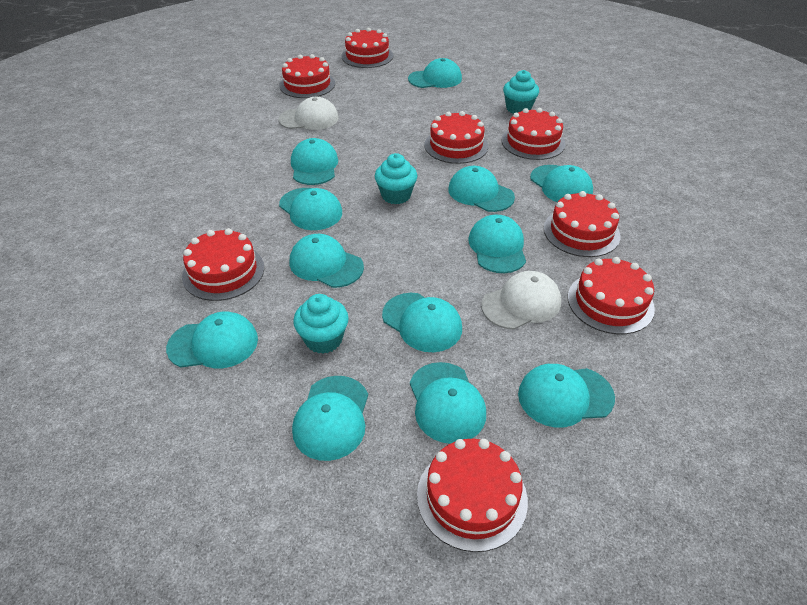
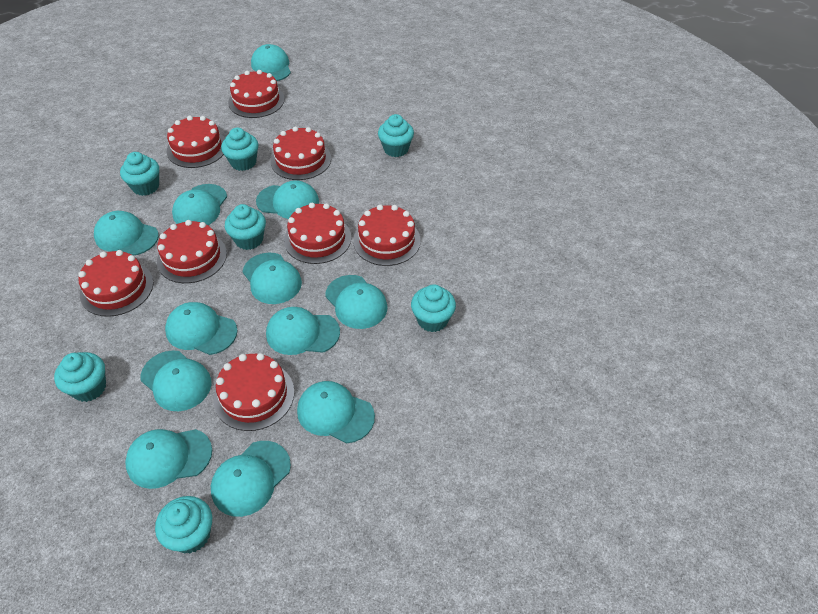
turquoise cupcake: 3 -> 7
white cap: 2 -> 0

